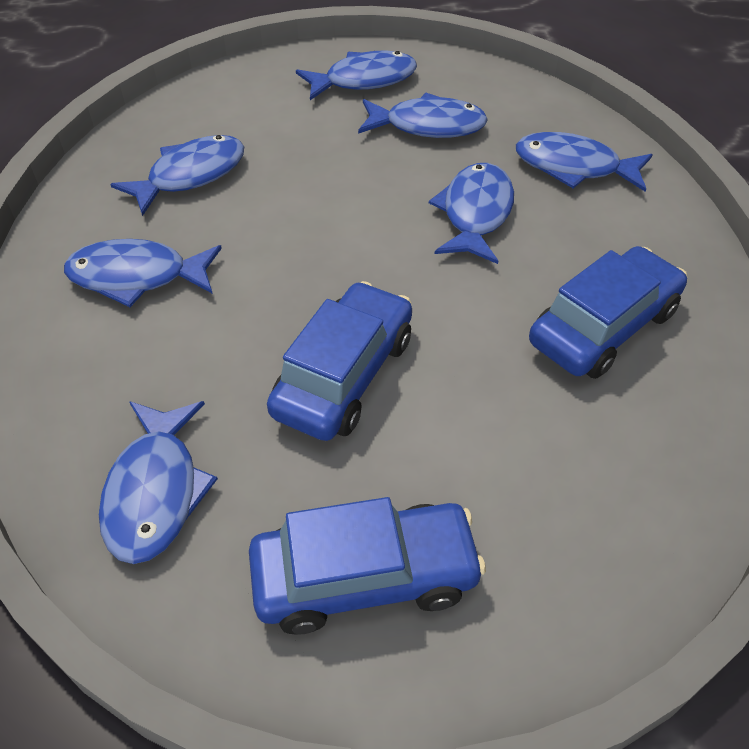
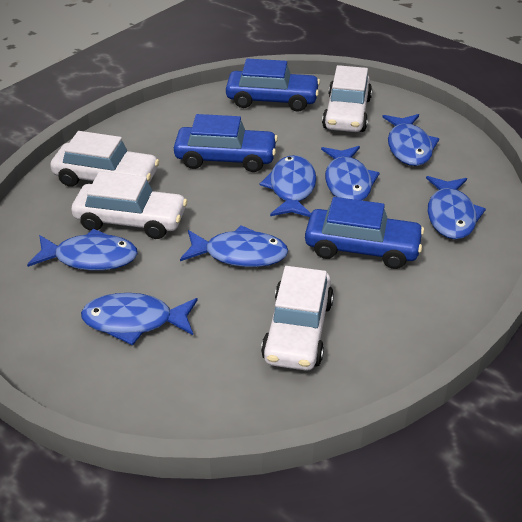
white car: 0 -> 4

